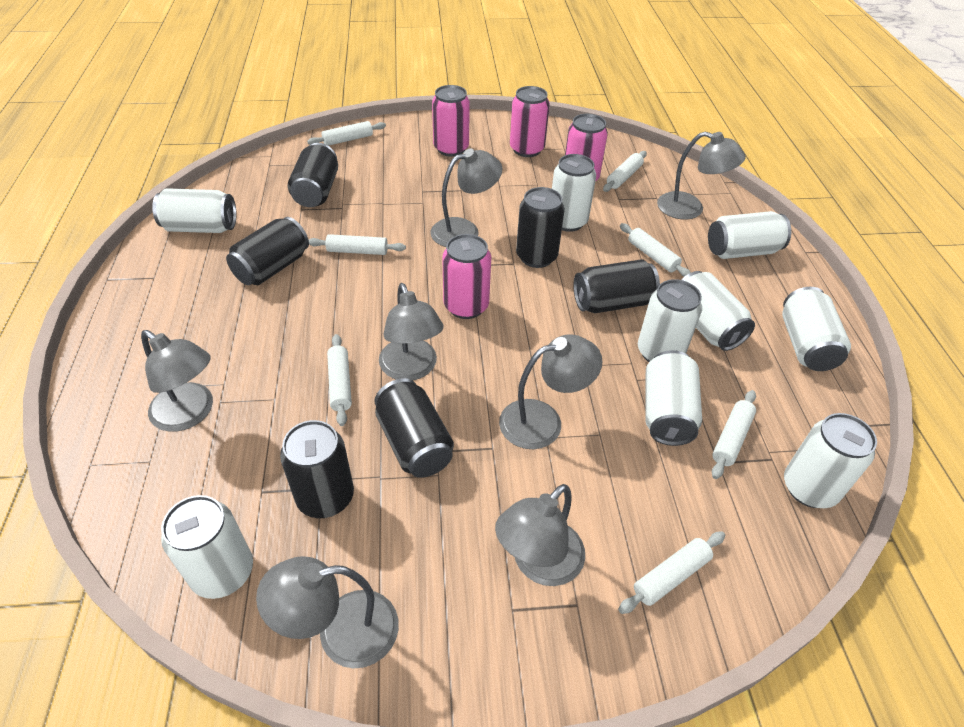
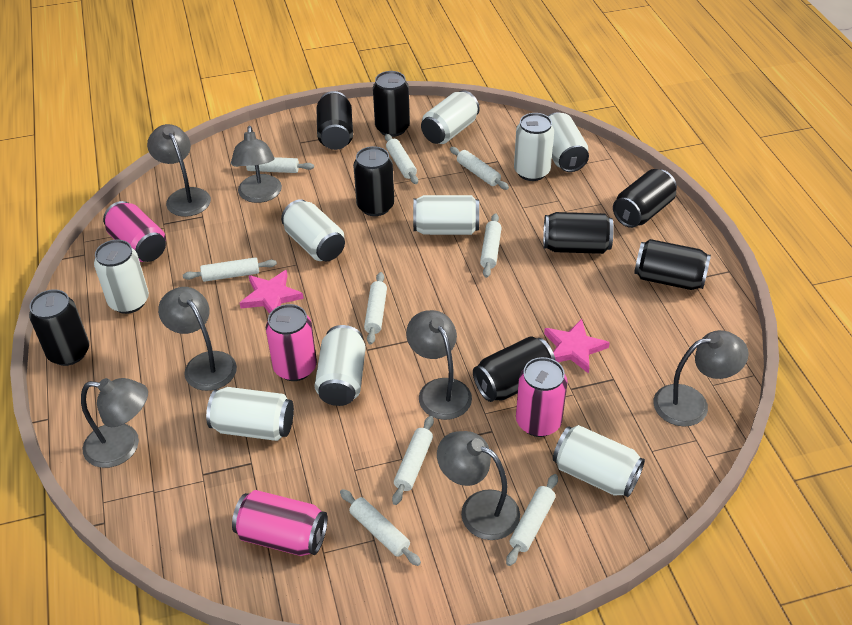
black can: 6 -> 8
pink star: 0 -> 2
white rolling pin: 7 -> 9

